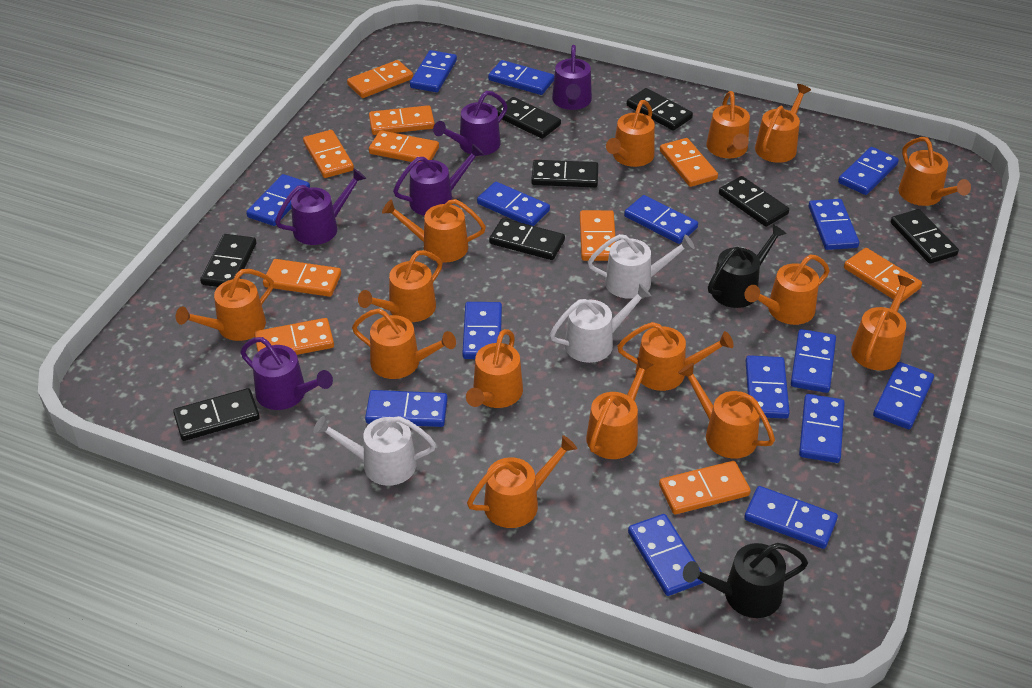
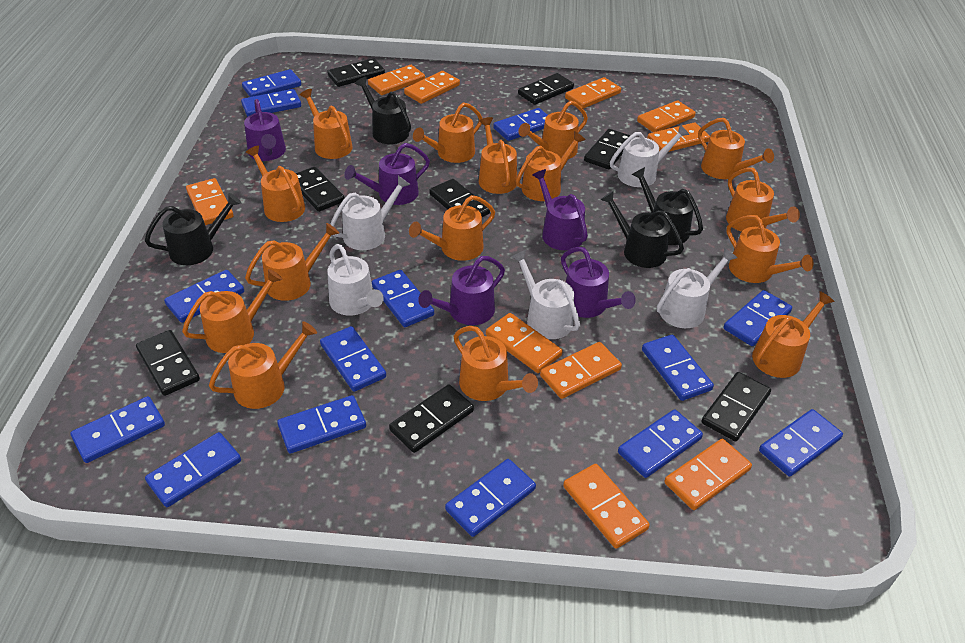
black watering can: 2 -> 4
blue domino: 15 -> 14
white watering can: 3 -> 5

